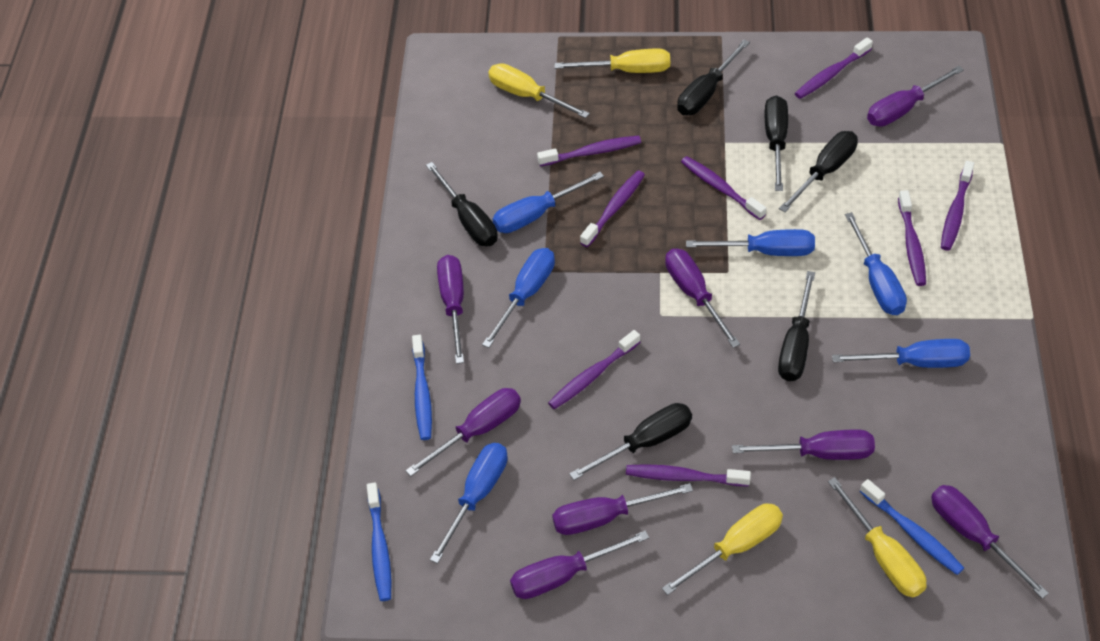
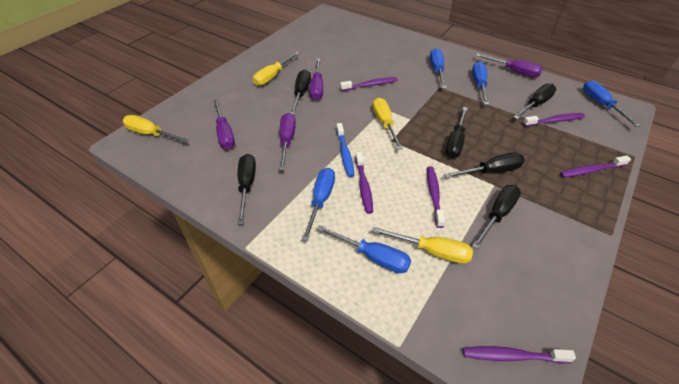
blue screwdriver: 6 -> 5
blue toothbrush: 3 -> 1
purple screwdriver: 8 -> 4
purple toothbrush: 8 -> 6

